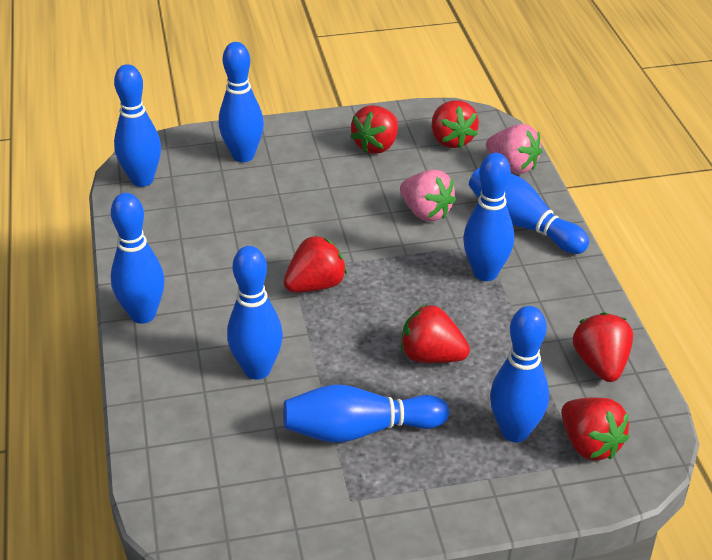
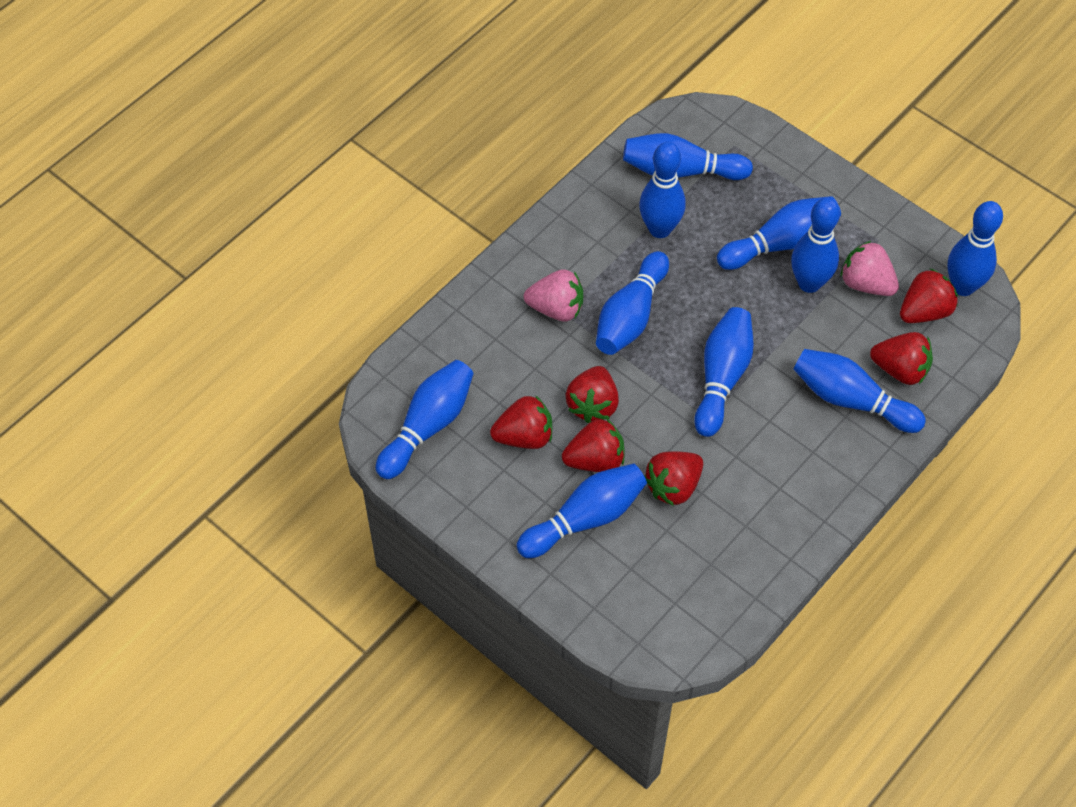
blue bowling pin: 8 -> 10

